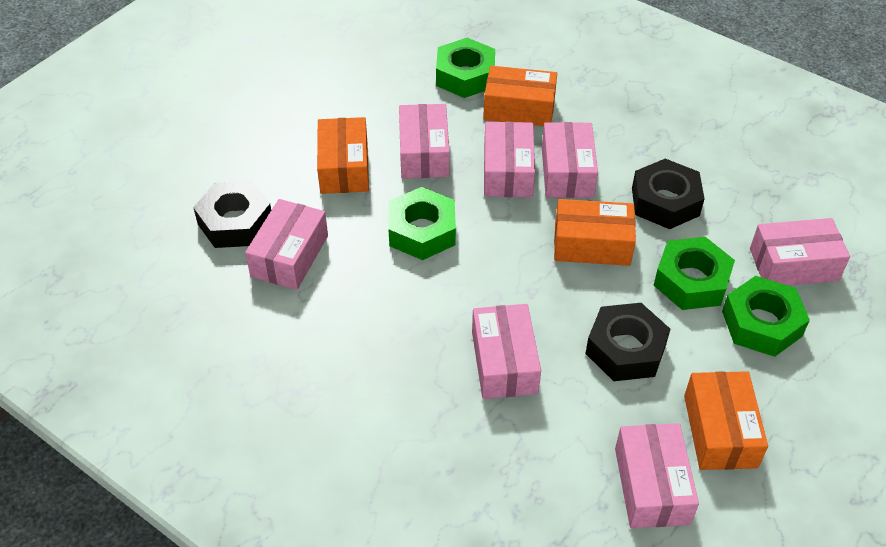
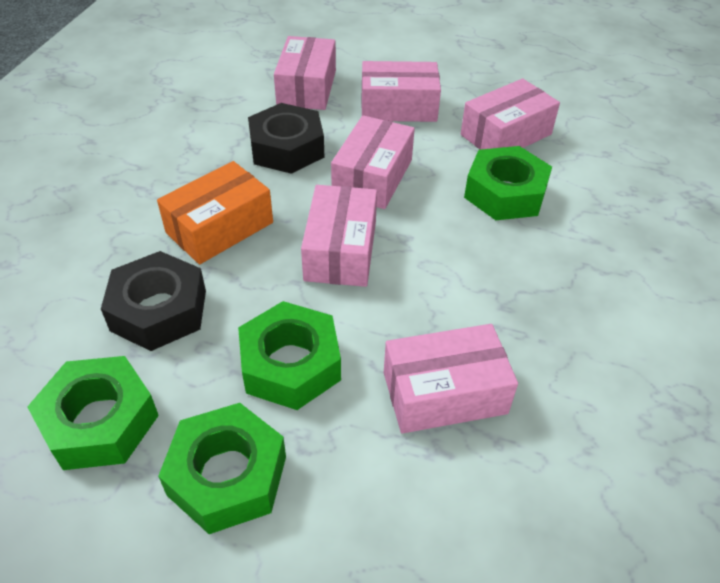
black nut: 3 -> 2
orange box: 4 -> 1
pink box: 7 -> 6

